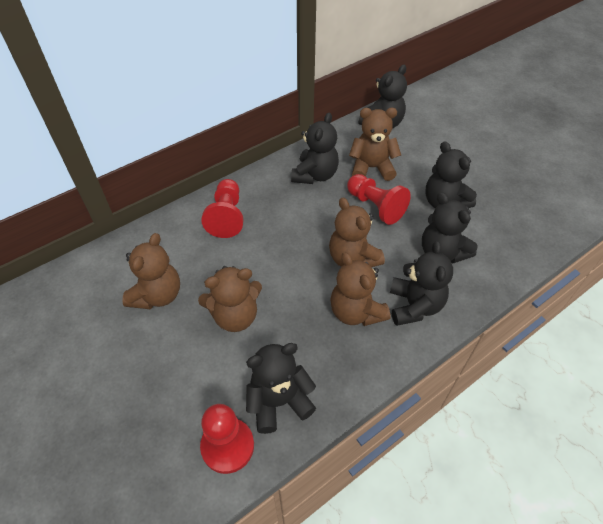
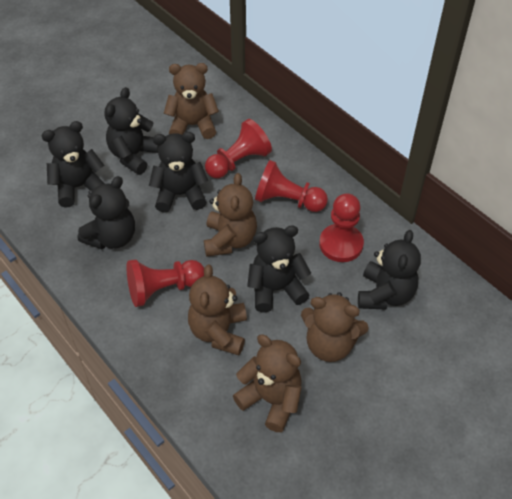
red pawn: 3 -> 4

